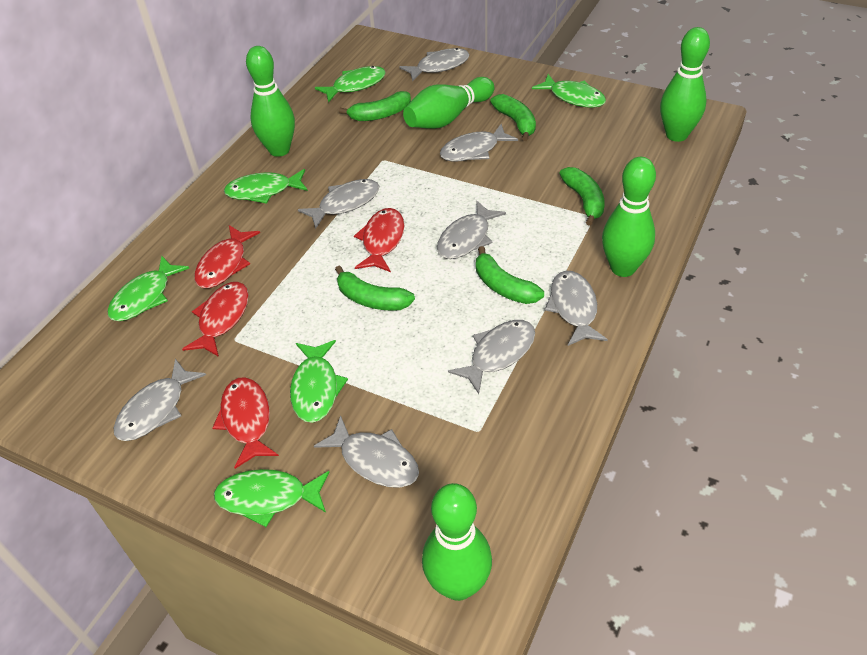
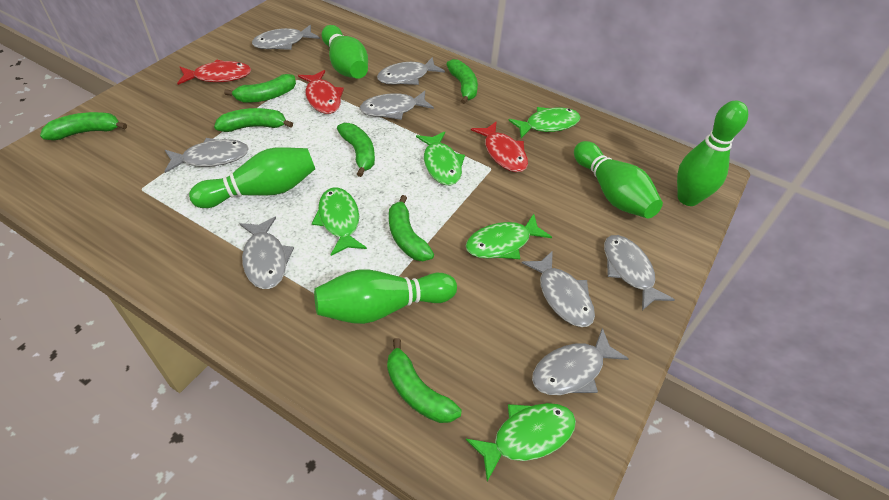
green banana: 5 -> 7
green fish: 6 -> 5
red fish: 4 -> 3

